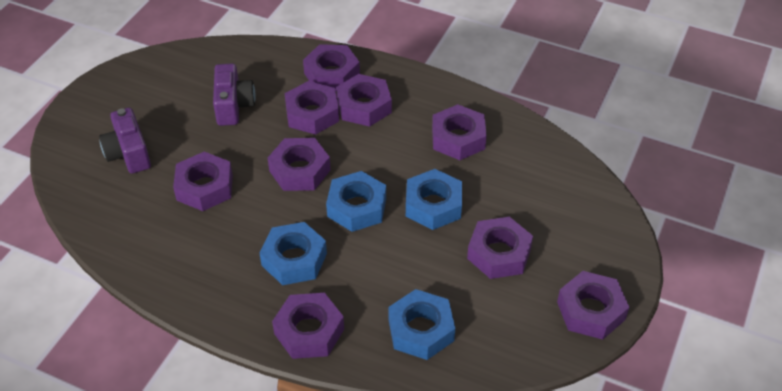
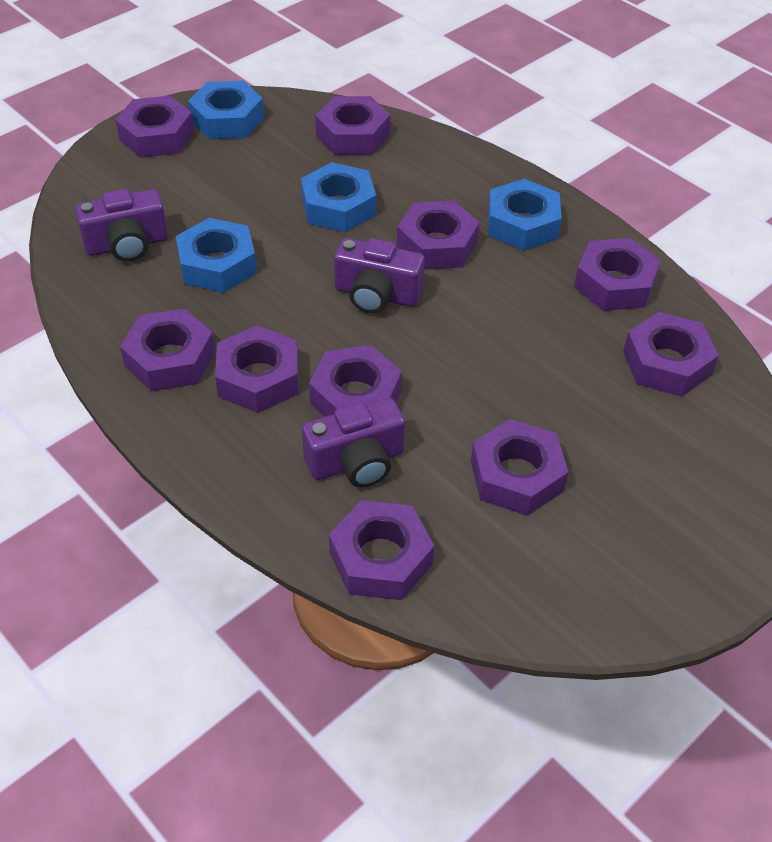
purple camera: 2 -> 3
purple nut: 9 -> 10

